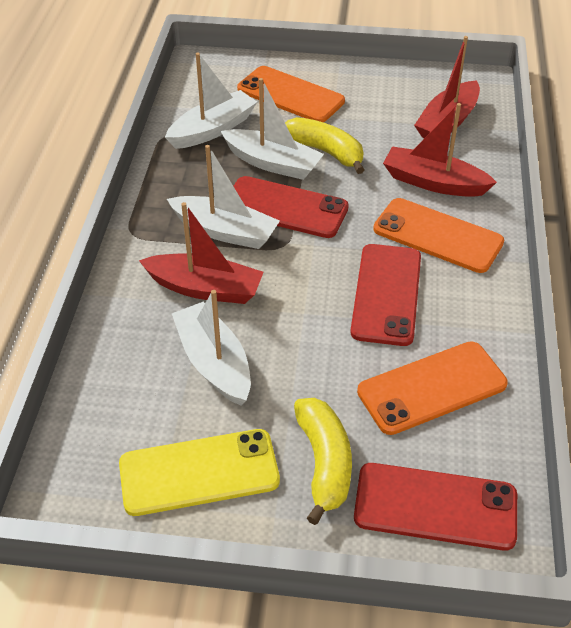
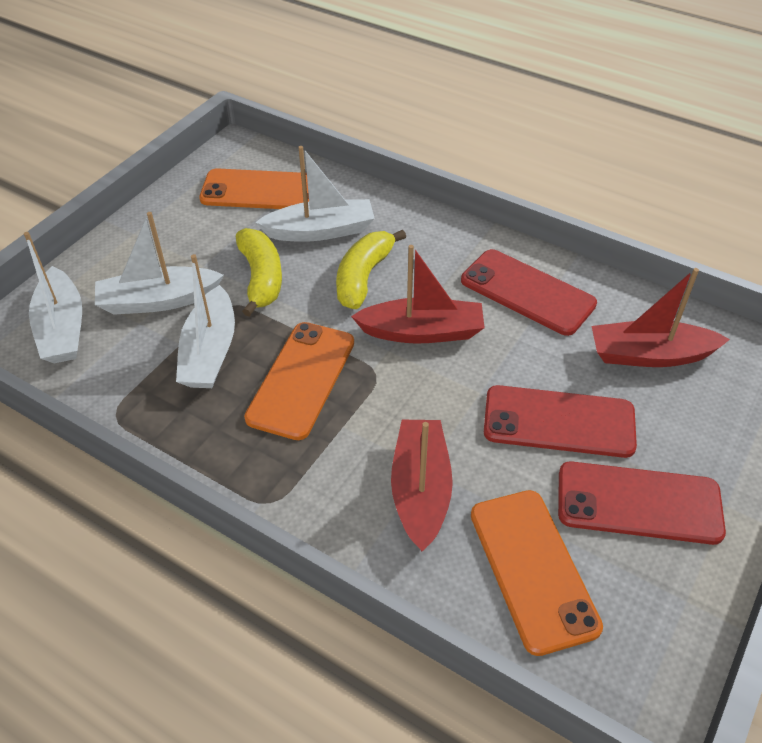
yellow phone: 1 -> 0

